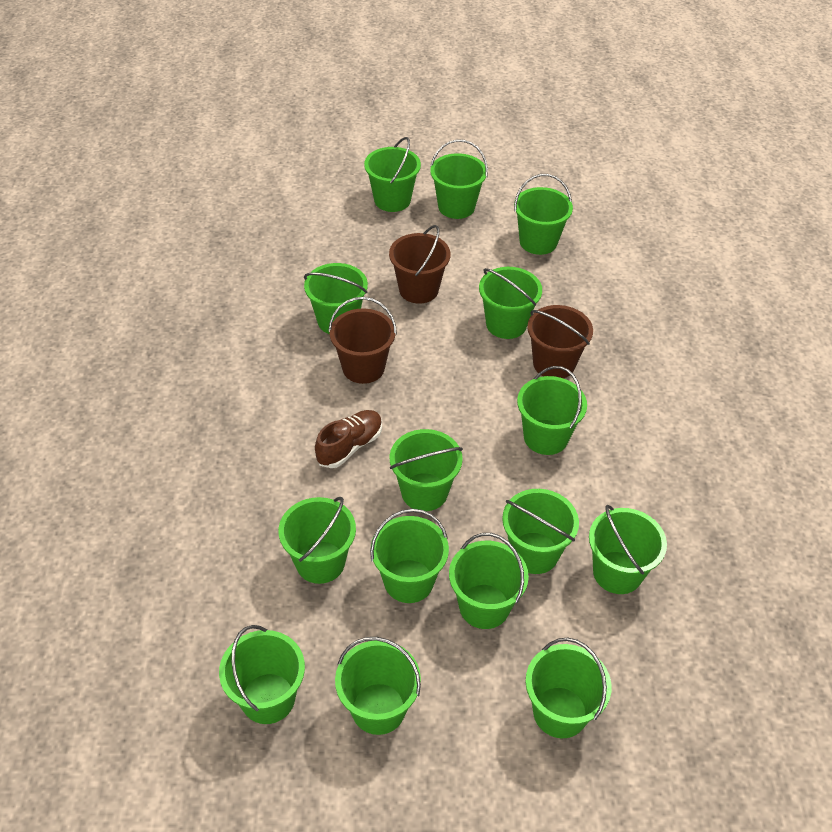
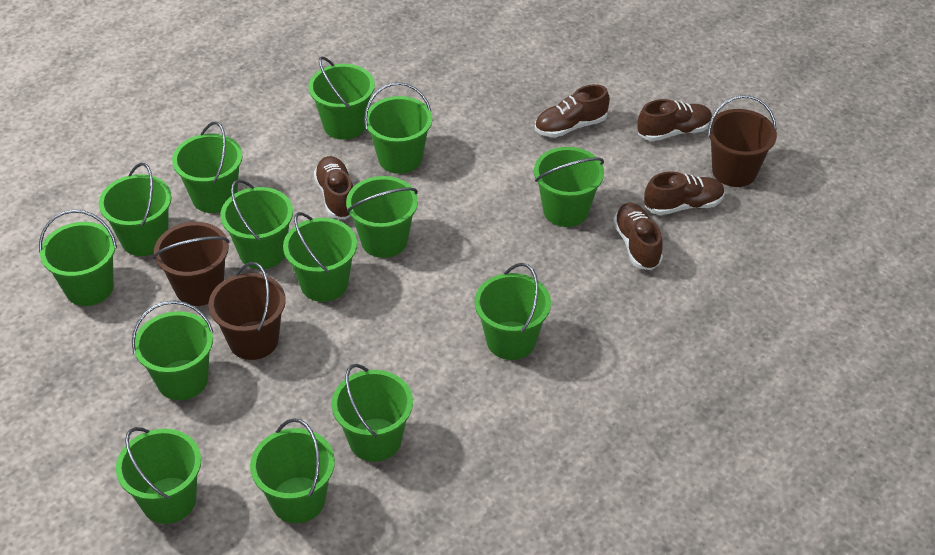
brown shoe: 1 -> 5
green bucket: 15 -> 14

